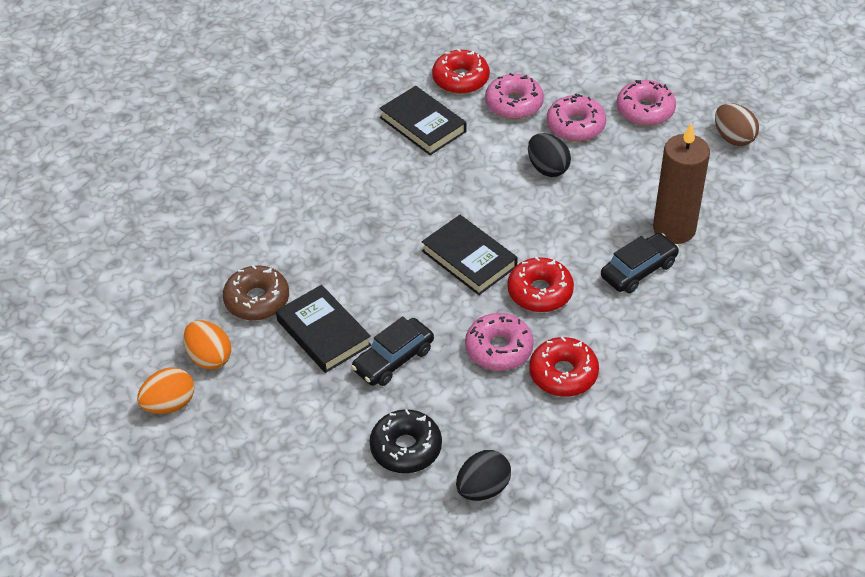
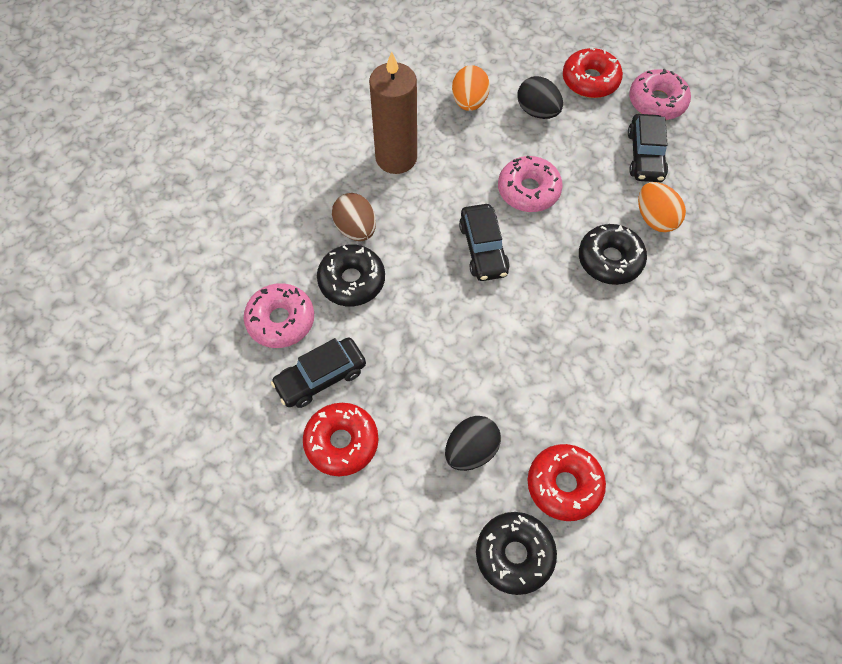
black book: 3 -> 0
black car: 2 -> 3
black donut: 1 -> 3
brown donut: 1 -> 0
pink donut: 4 -> 3

